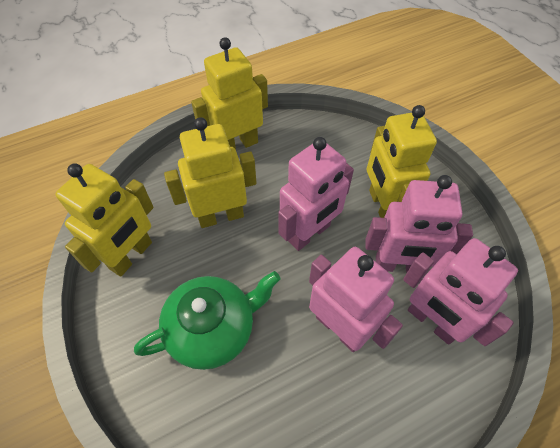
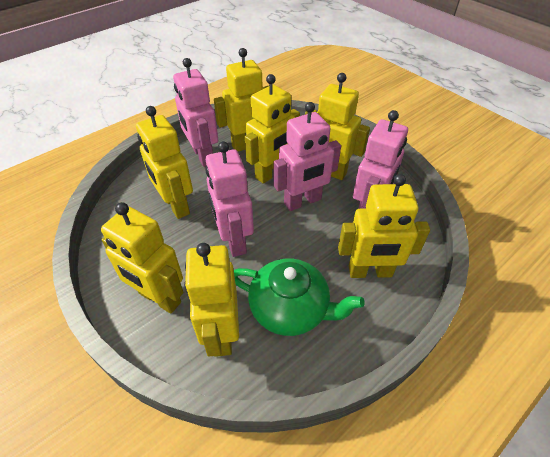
yellow robot: 4 -> 7

